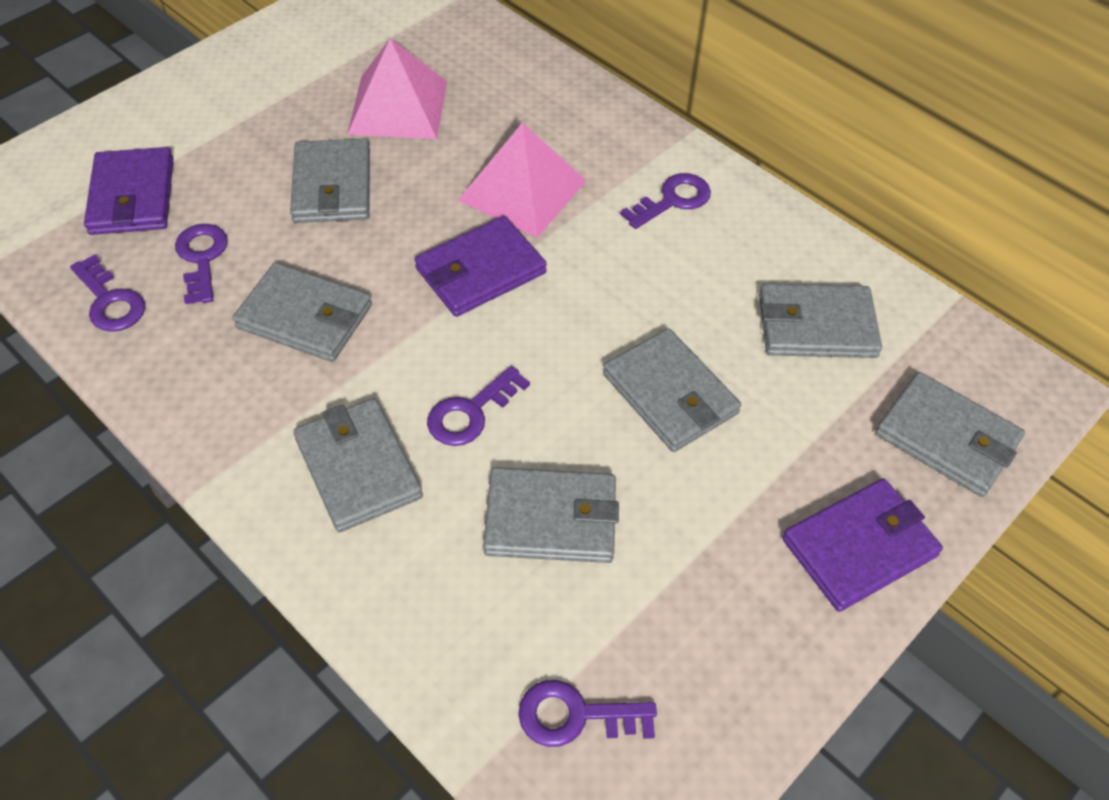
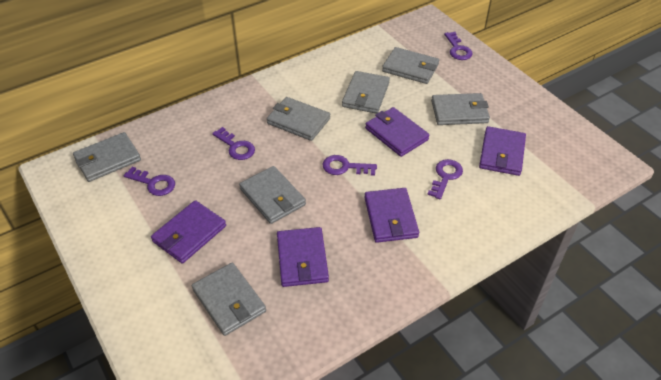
pink pyramid: 2 -> 0
purple wallet: 3 -> 5

